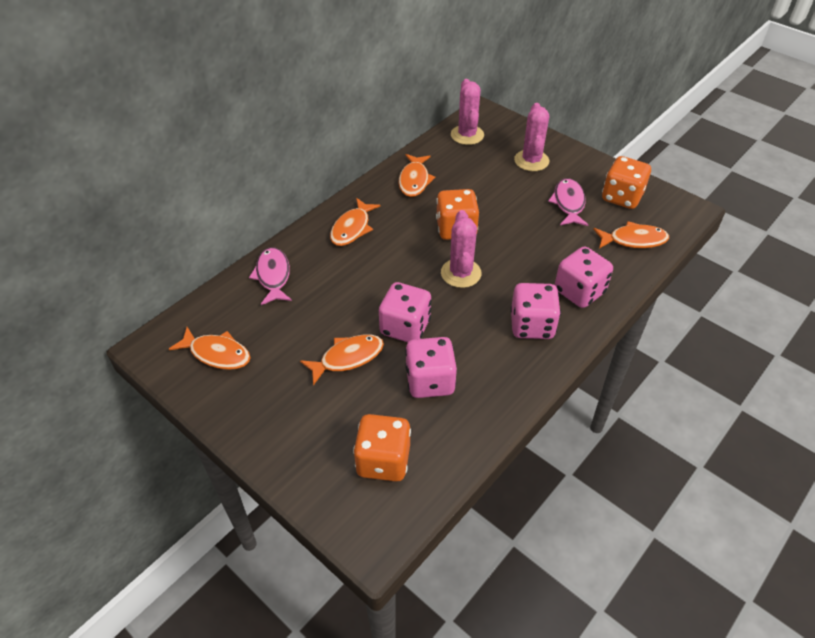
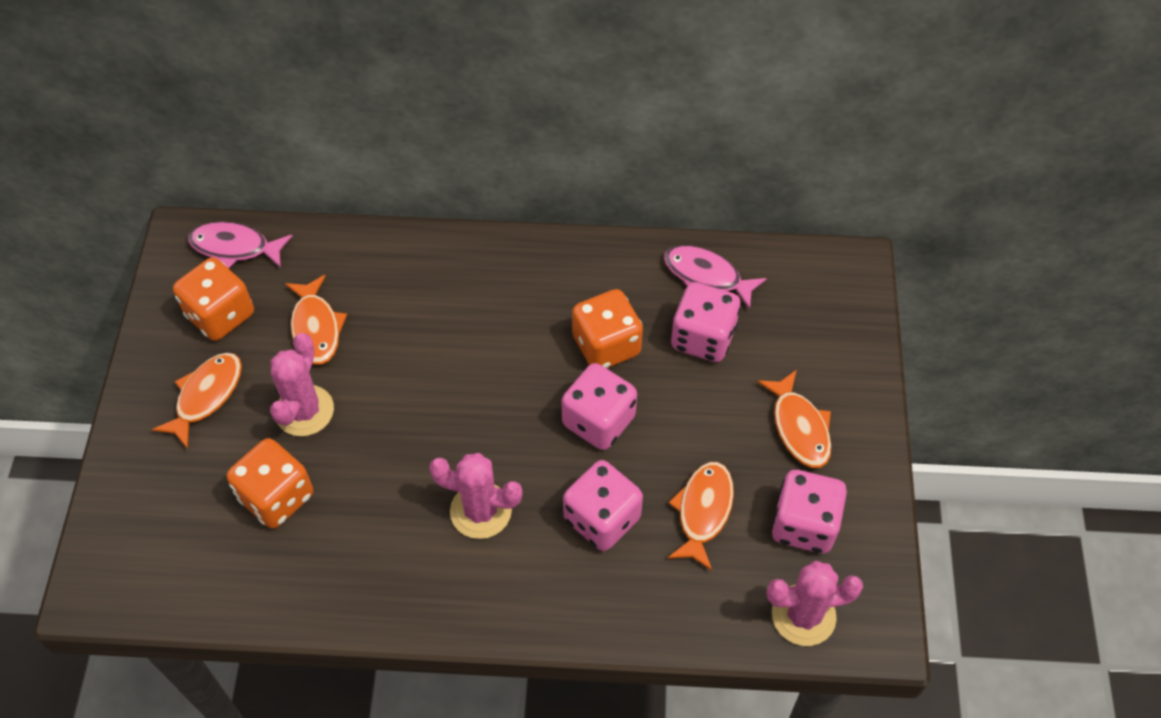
orange fish: 5 -> 4

